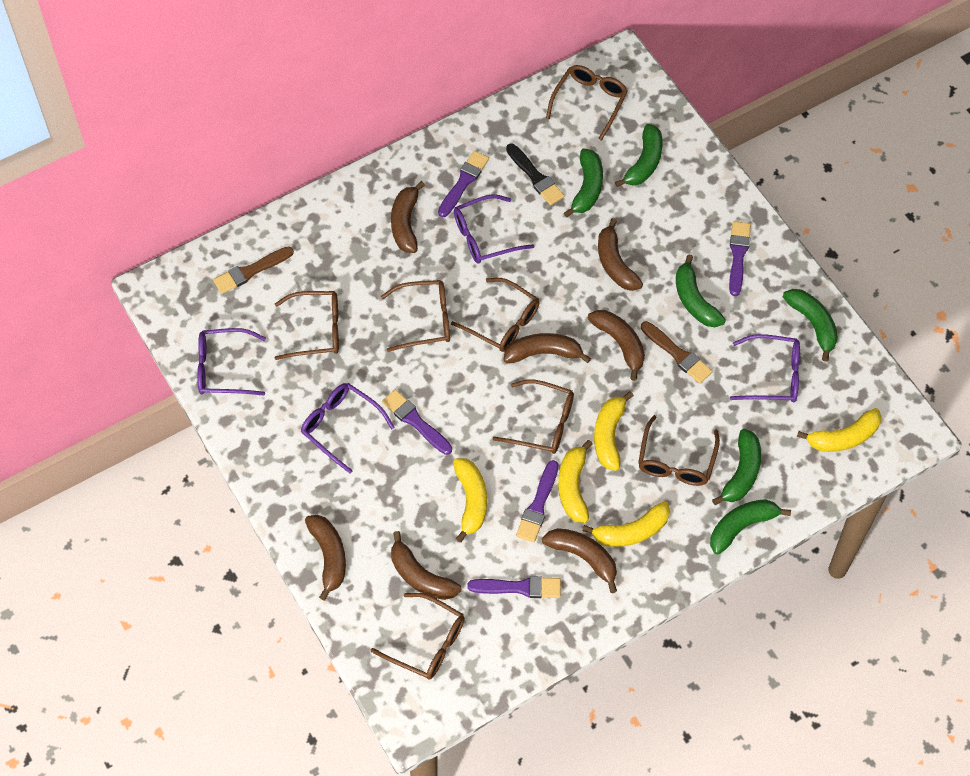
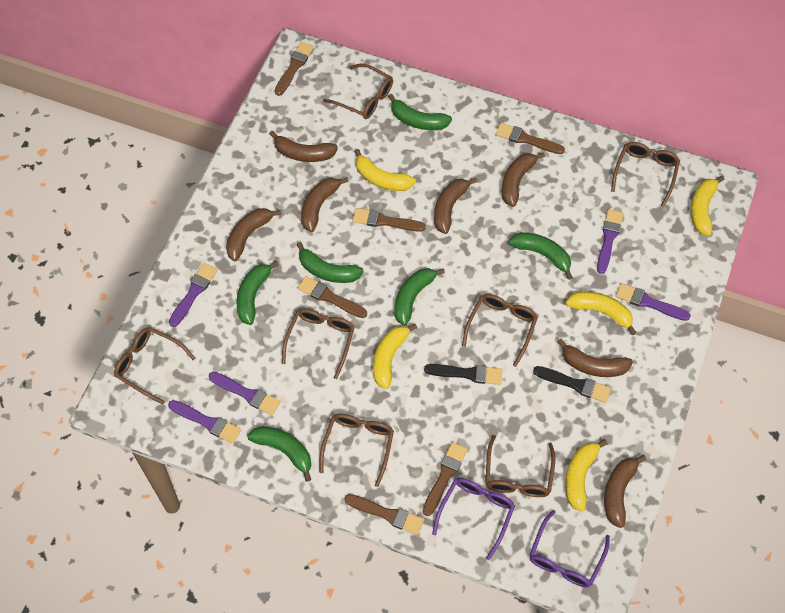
black brush: 1 -> 2
brown brush: 2 -> 6
purple glasses: 4 -> 2

